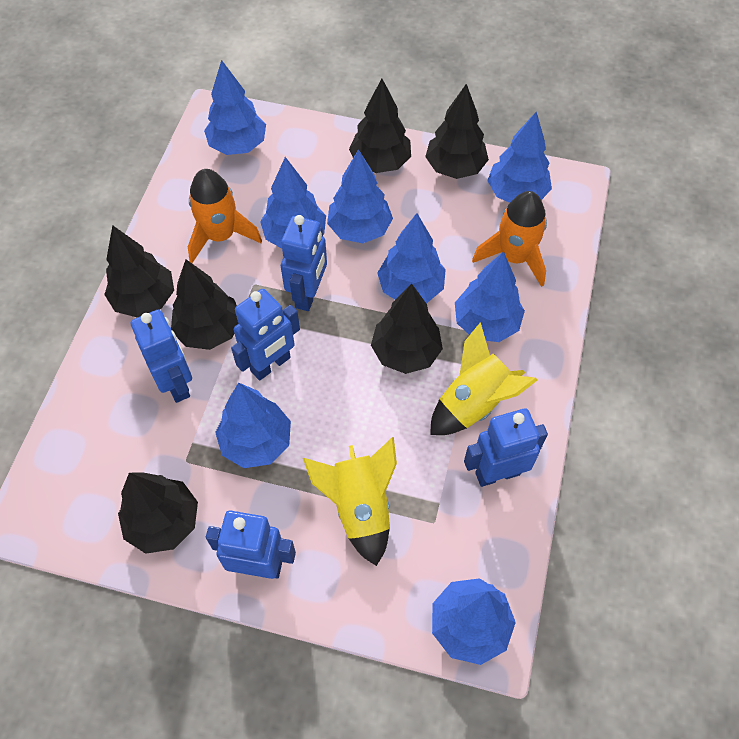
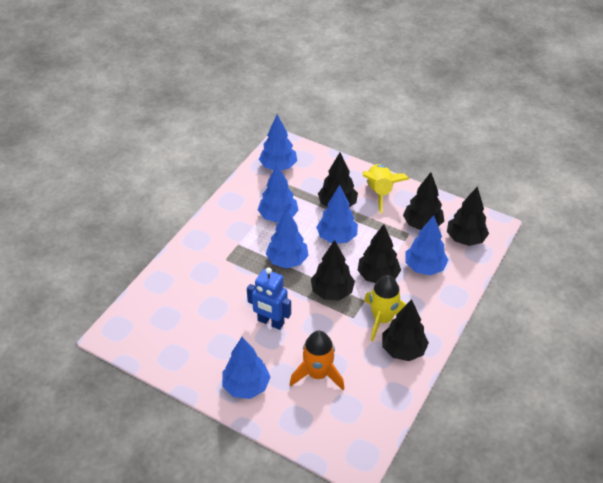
blue robot: 5 -> 1
blue tree: 8 -> 6
orange rocket: 2 -> 1

